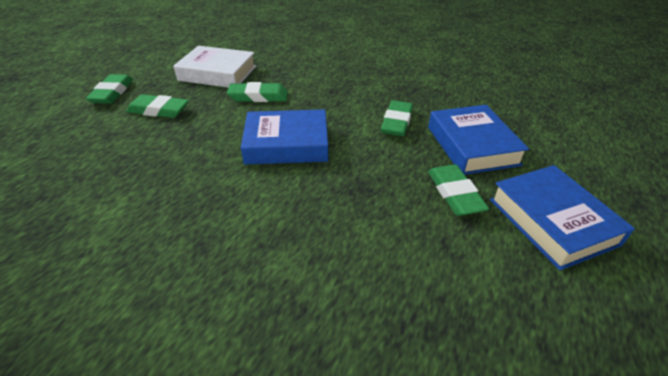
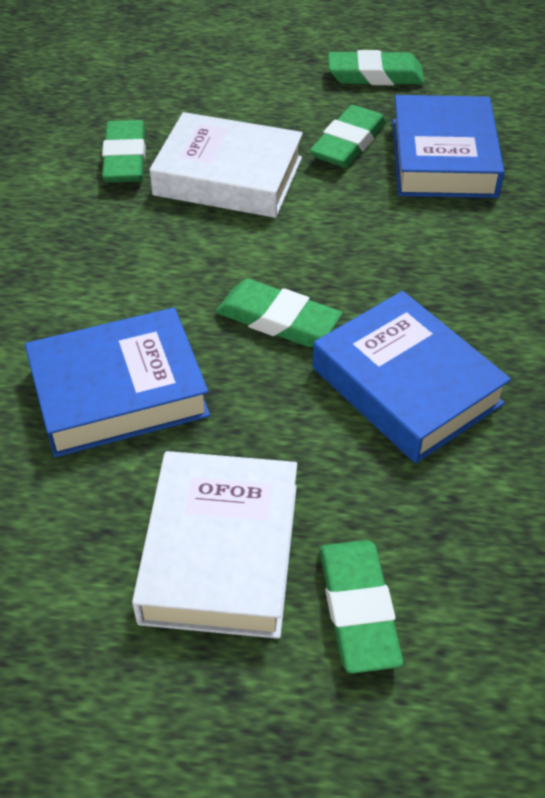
white book: 1 -> 2

